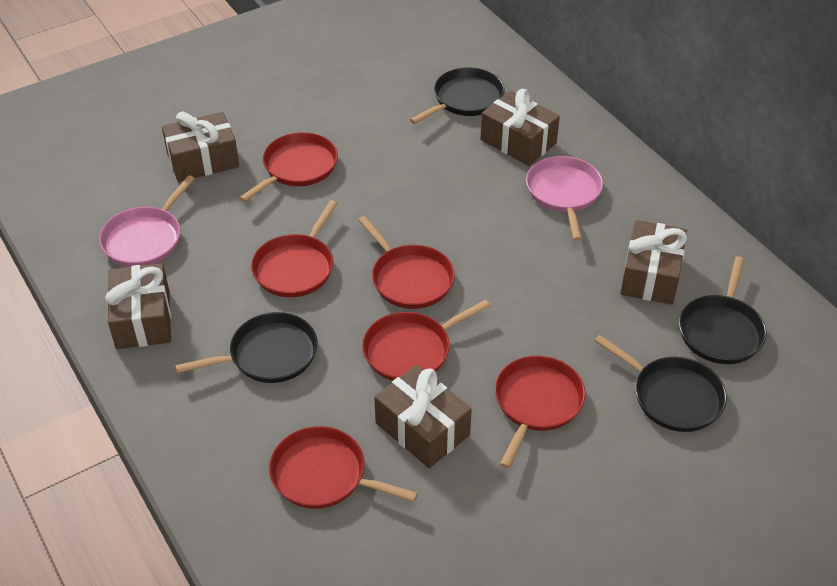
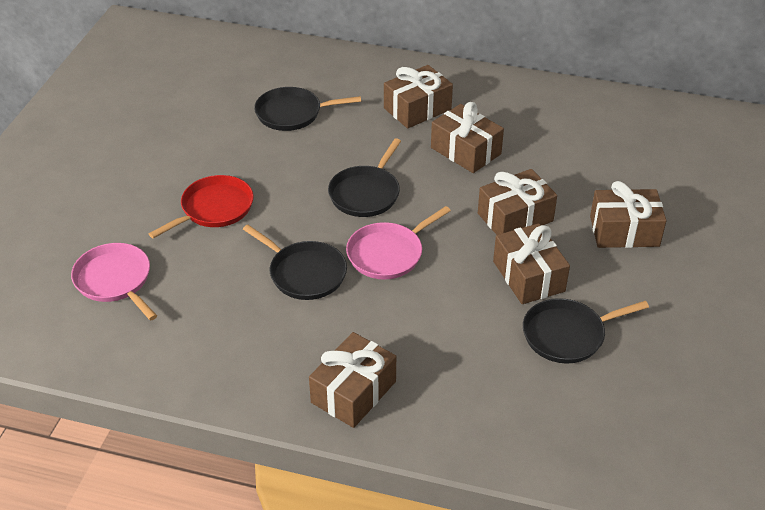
brown gift: 5 -> 6
red pan: 6 -> 1

